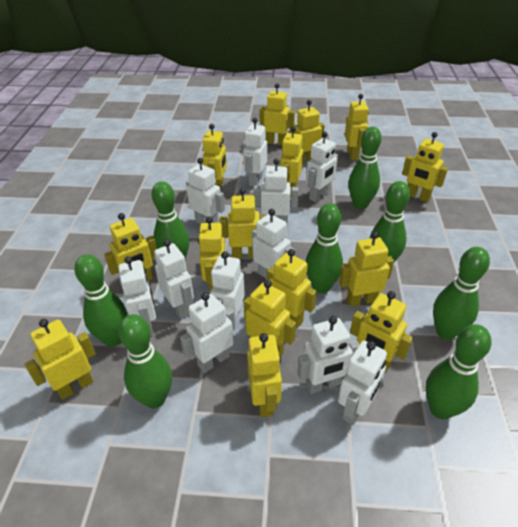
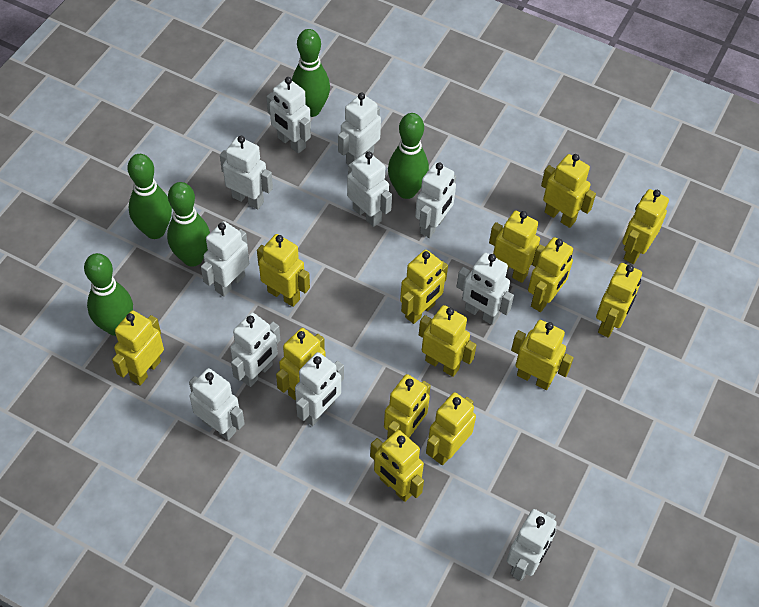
green bowling pin: 8 -> 5
yellow robot: 15 -> 14

